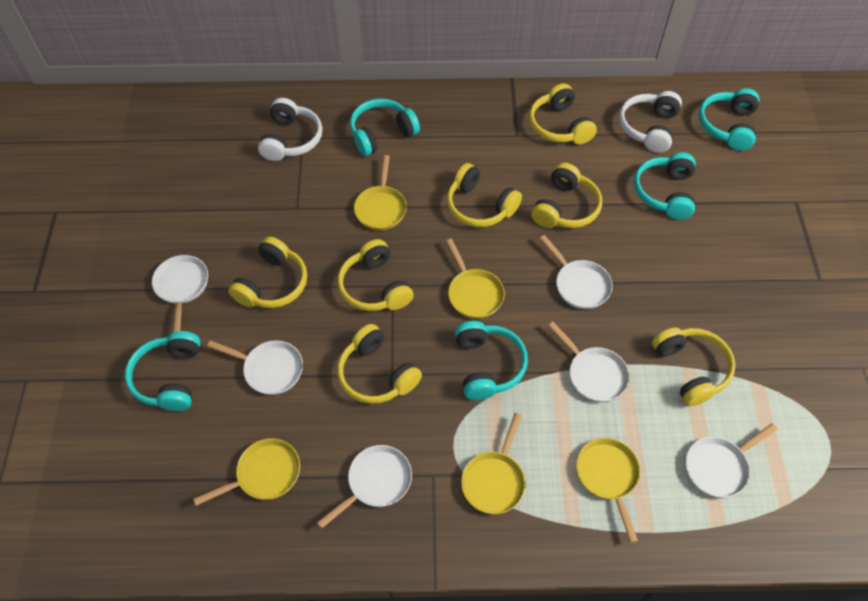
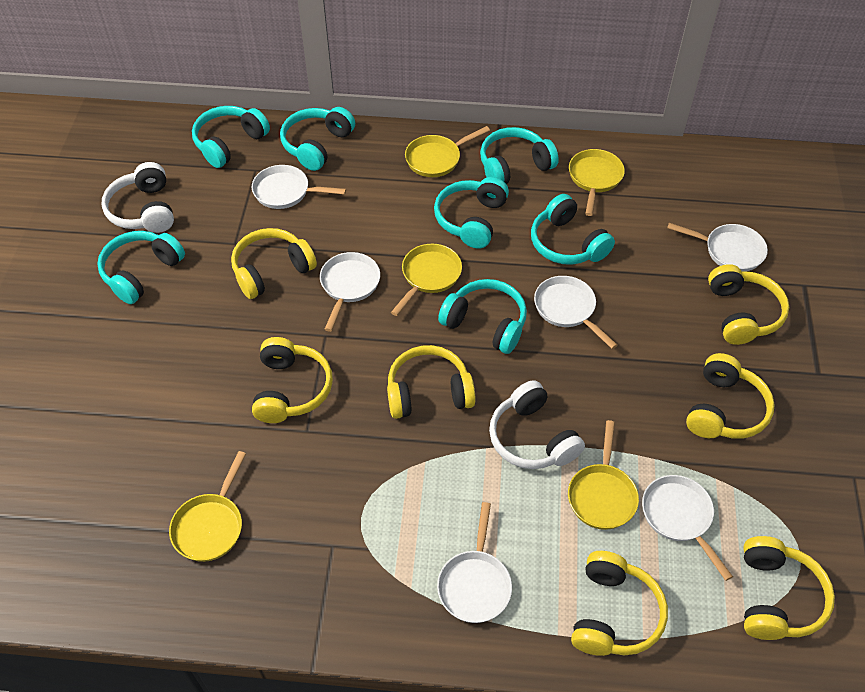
turquoise headphones: 5 -> 7

